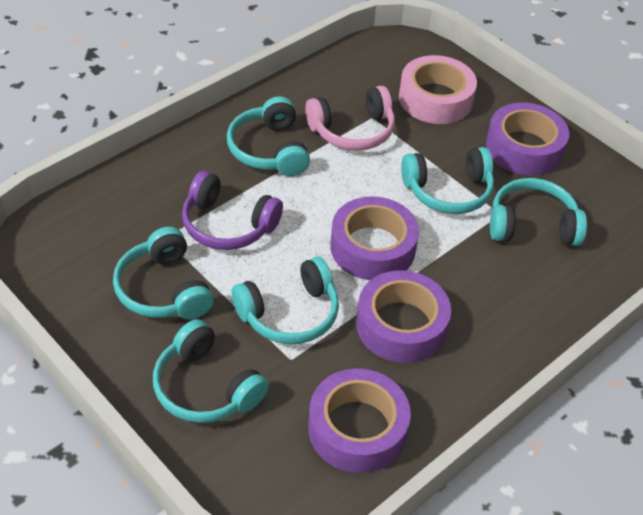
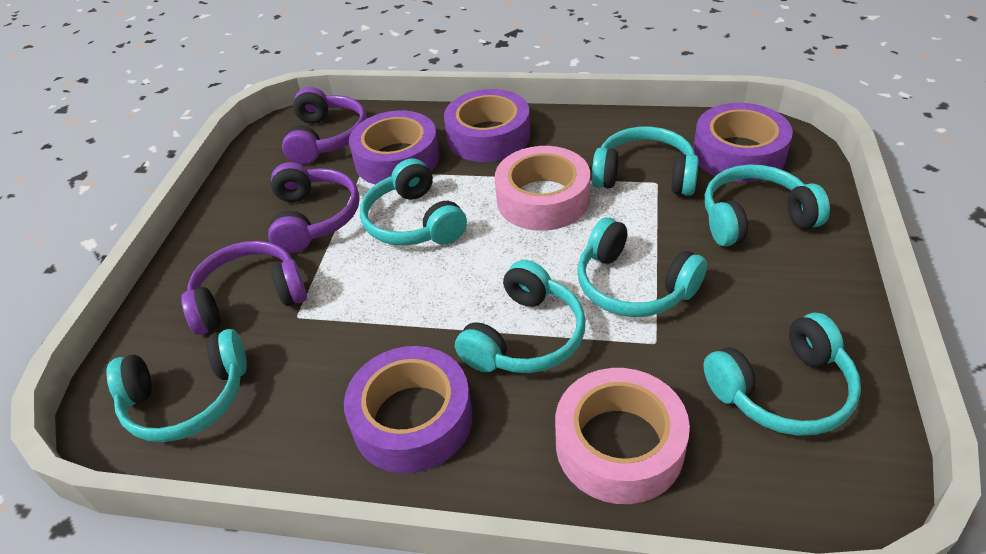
pink headphones: 1 -> 0
pink tape: 1 -> 2
purple headphones: 1 -> 3
turquoise headphones: 6 -> 7

